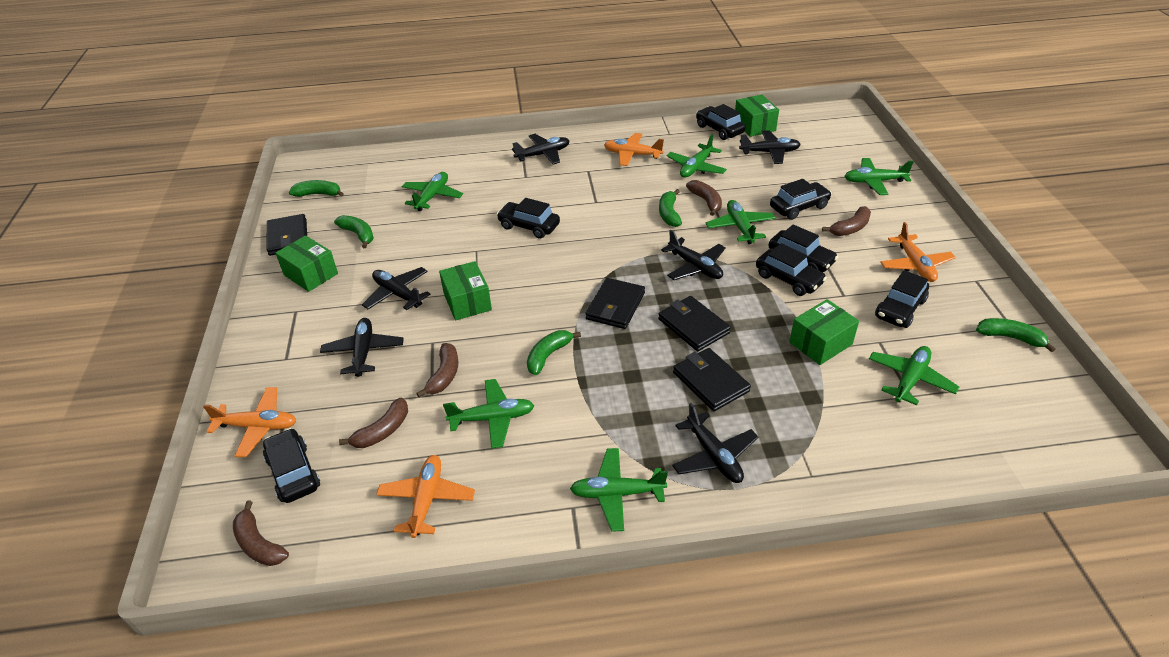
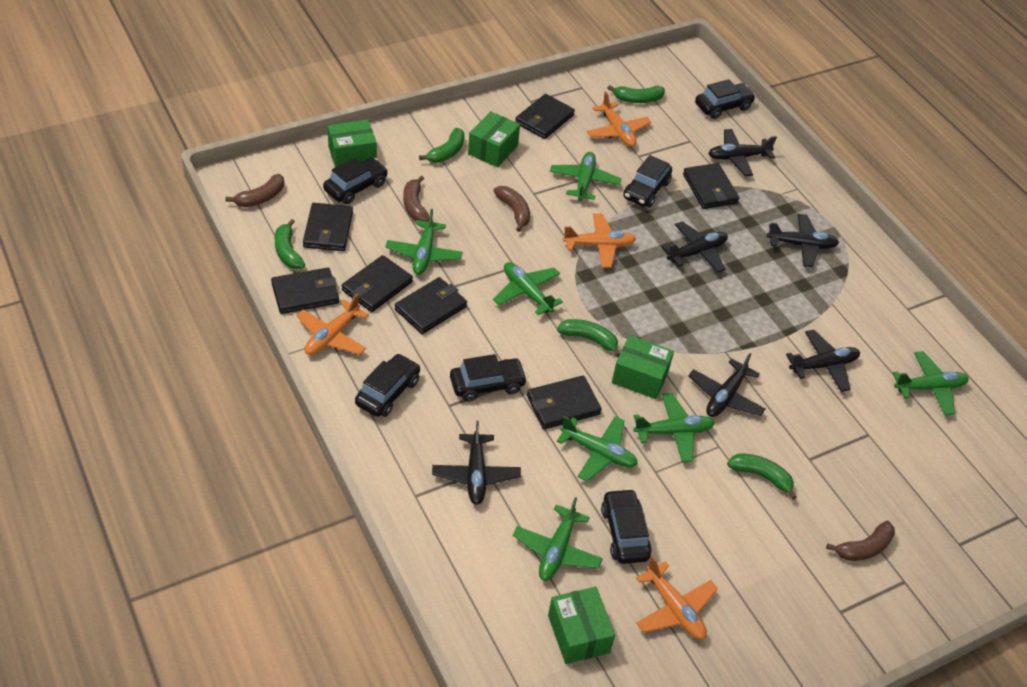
black car: 7 -> 6
black wallet: 4 -> 7
brown banana: 5 -> 4

